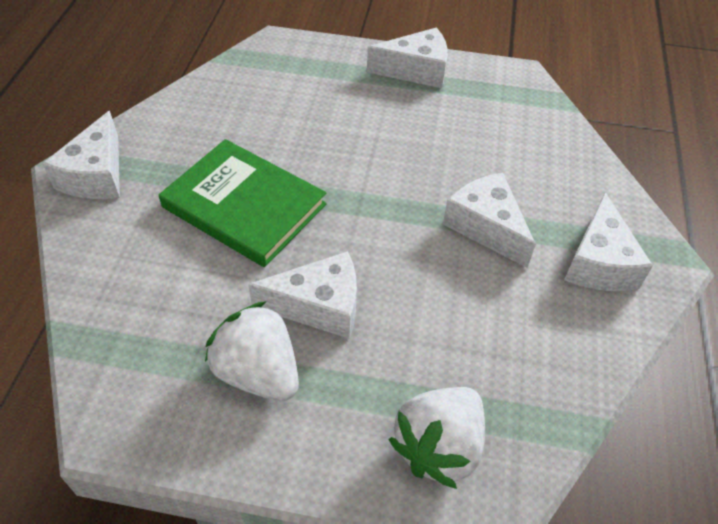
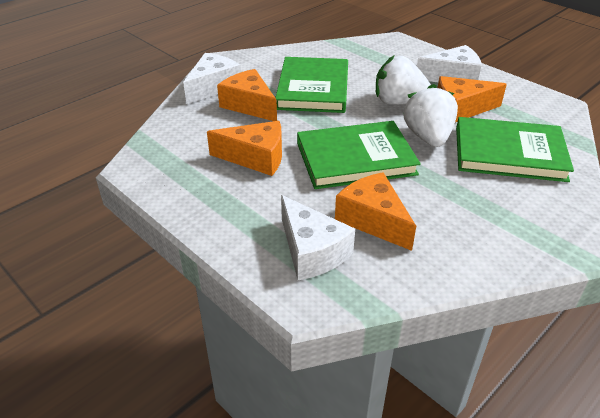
green book: 1 -> 3
orange cheese: 0 -> 4
white cheese: 5 -> 3

